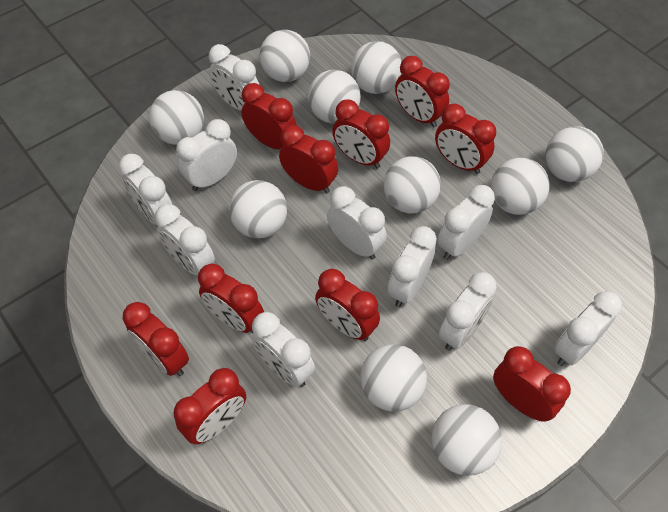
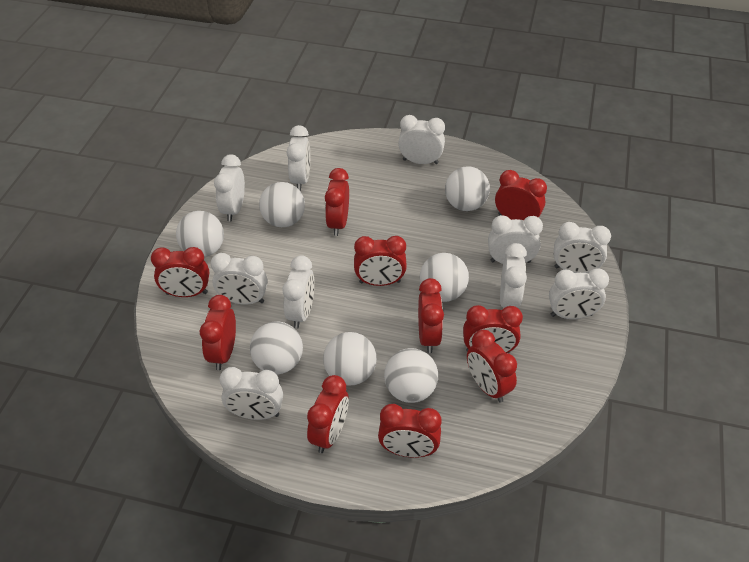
white ball: 10 -> 7

